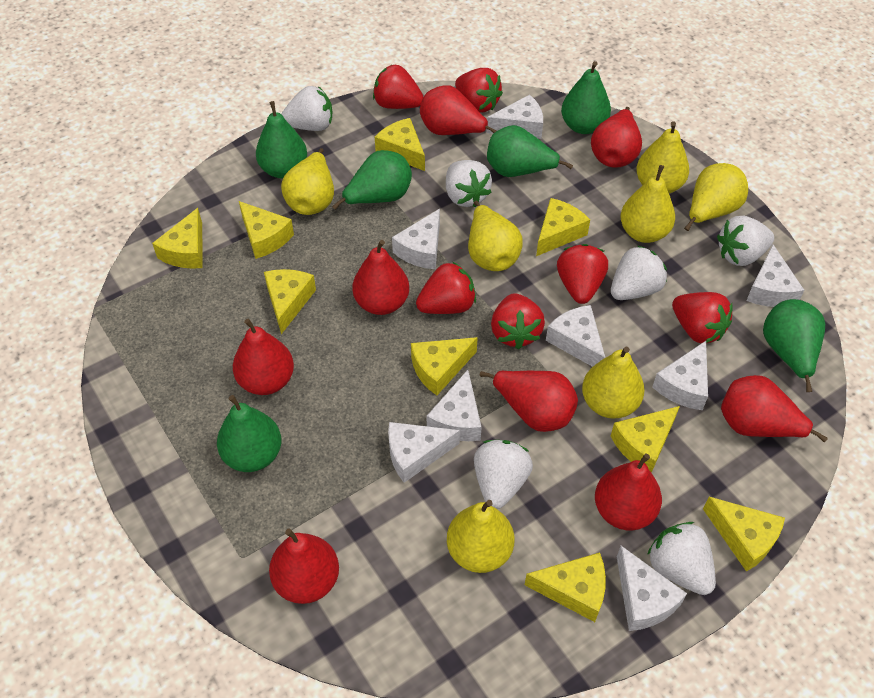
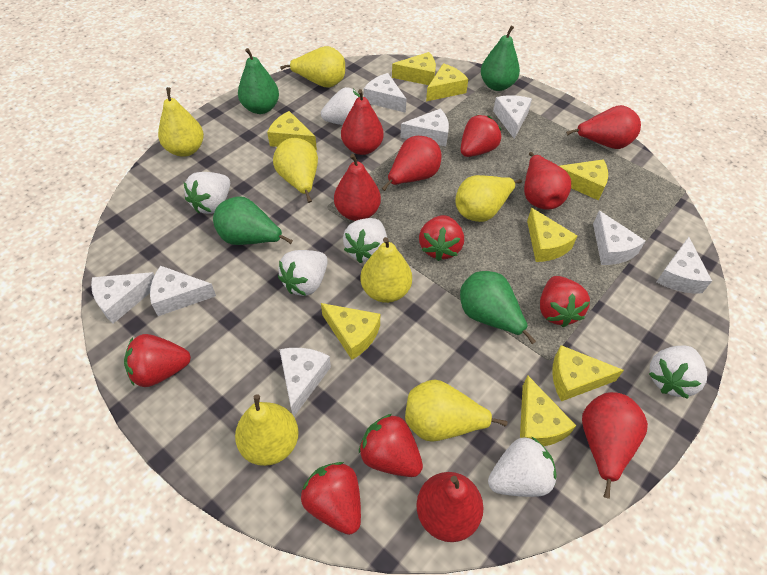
green pear: 6 -> 4
red pear: 8 -> 7
yellow cheese: 9 -> 8

